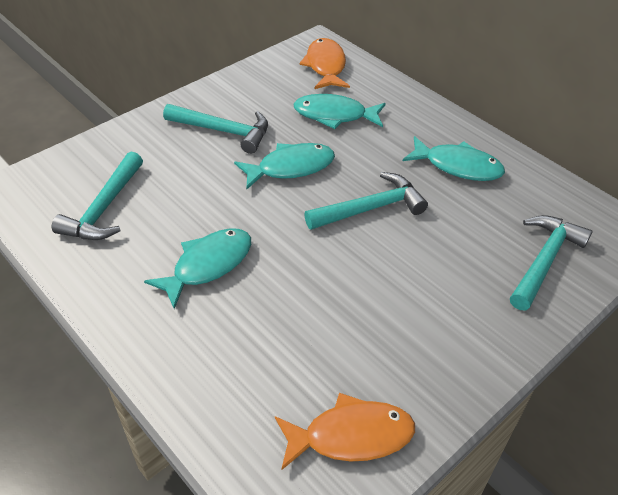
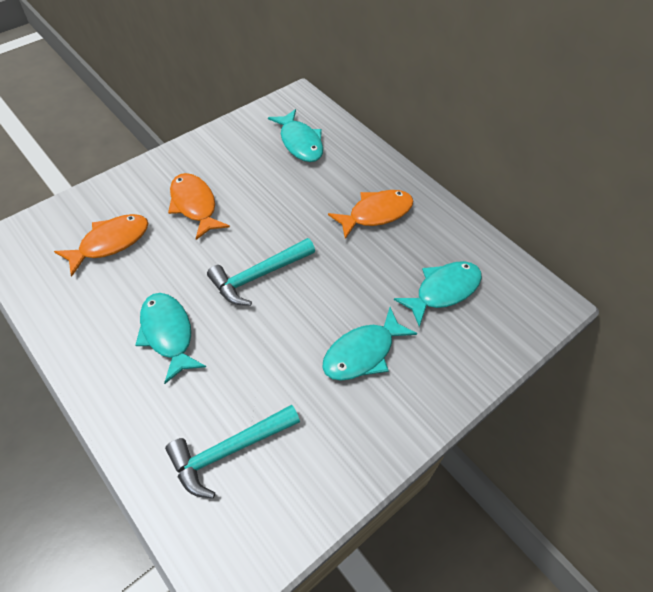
orange fish: 2 -> 3
turquoise hammer: 4 -> 2

